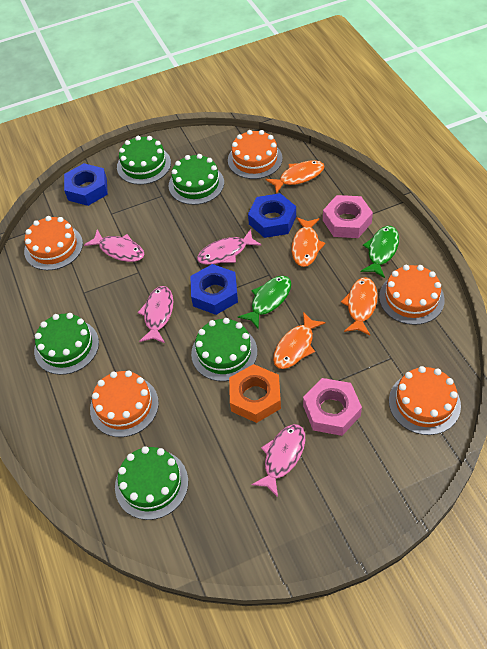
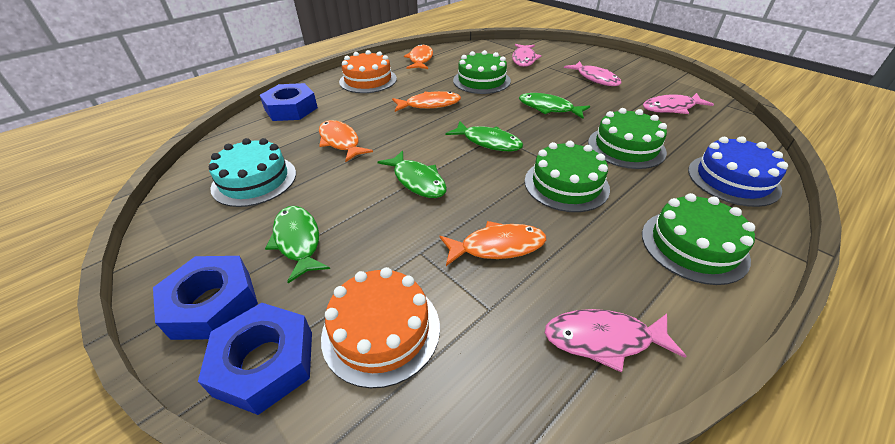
blue cake: 0 -> 1
green cake: 5 -> 4
green fish: 2 -> 4
orange cake: 5 -> 2
orange nut: 1 -> 0
pink nut: 2 -> 0
turquoise cake: 0 -> 1

